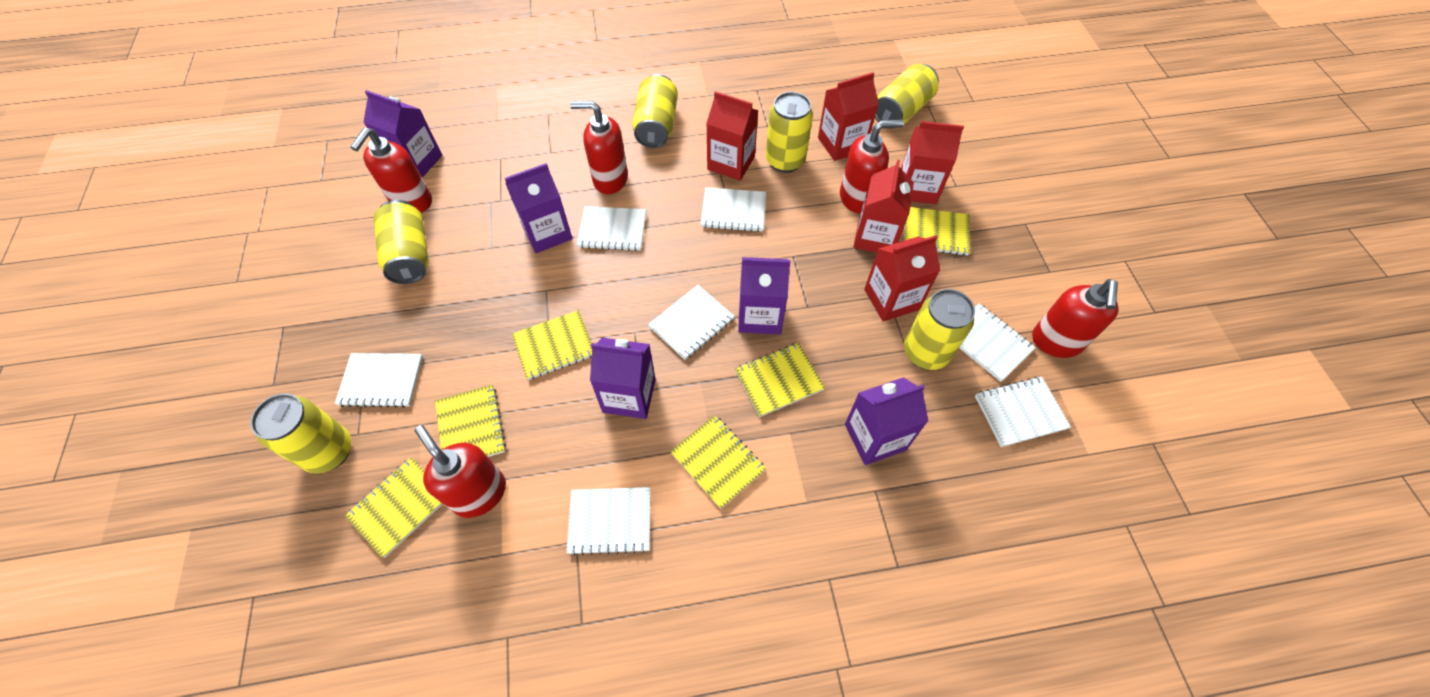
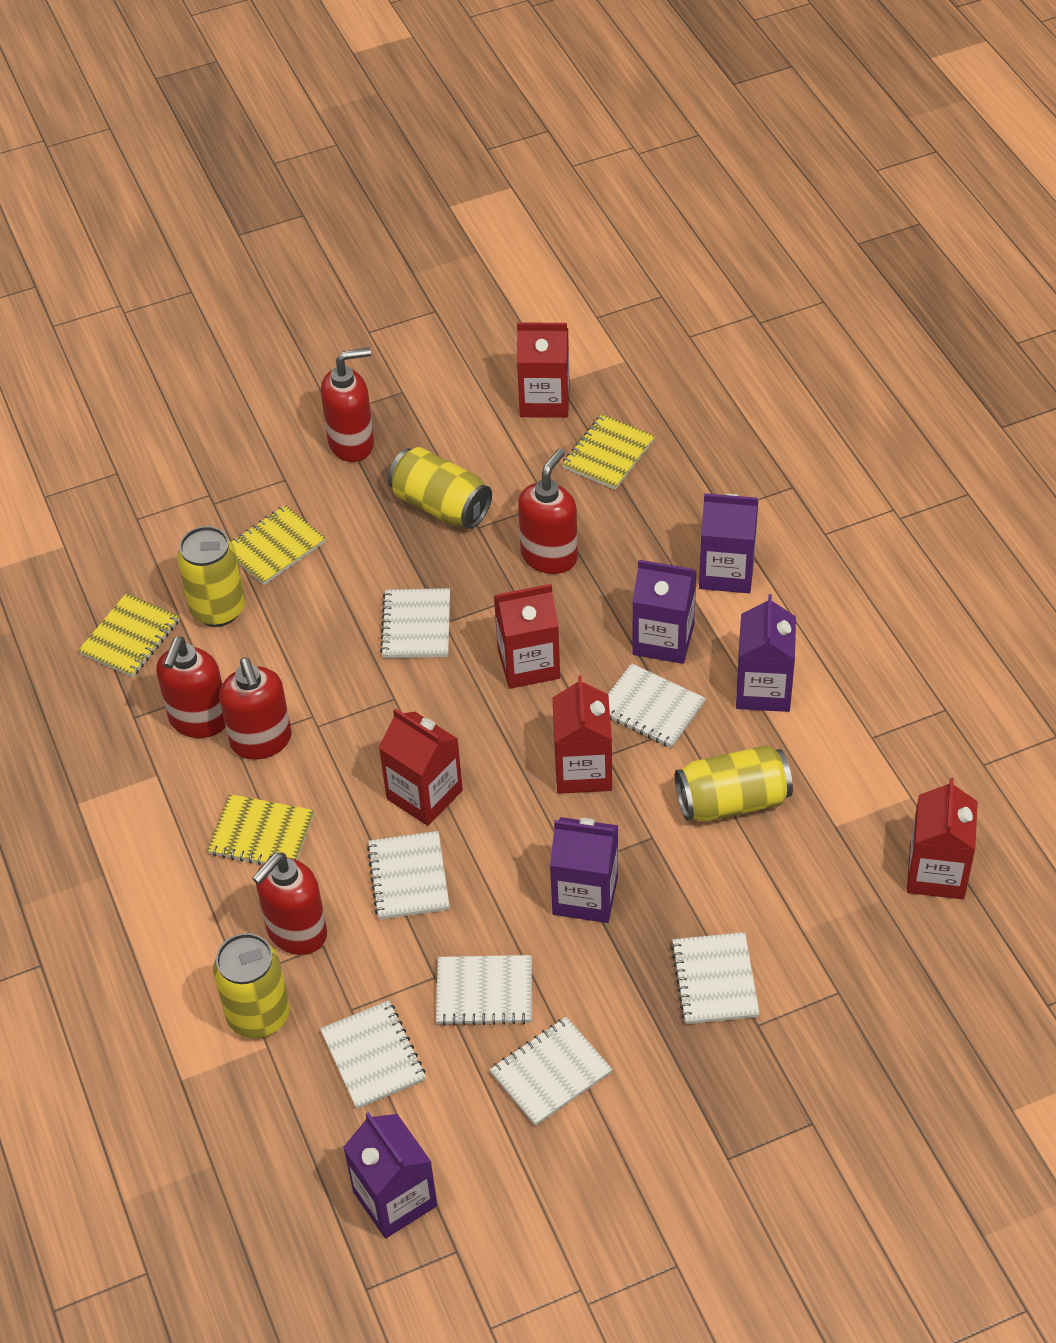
yellow can: 6 -> 4
yellow notebook: 6 -> 4

